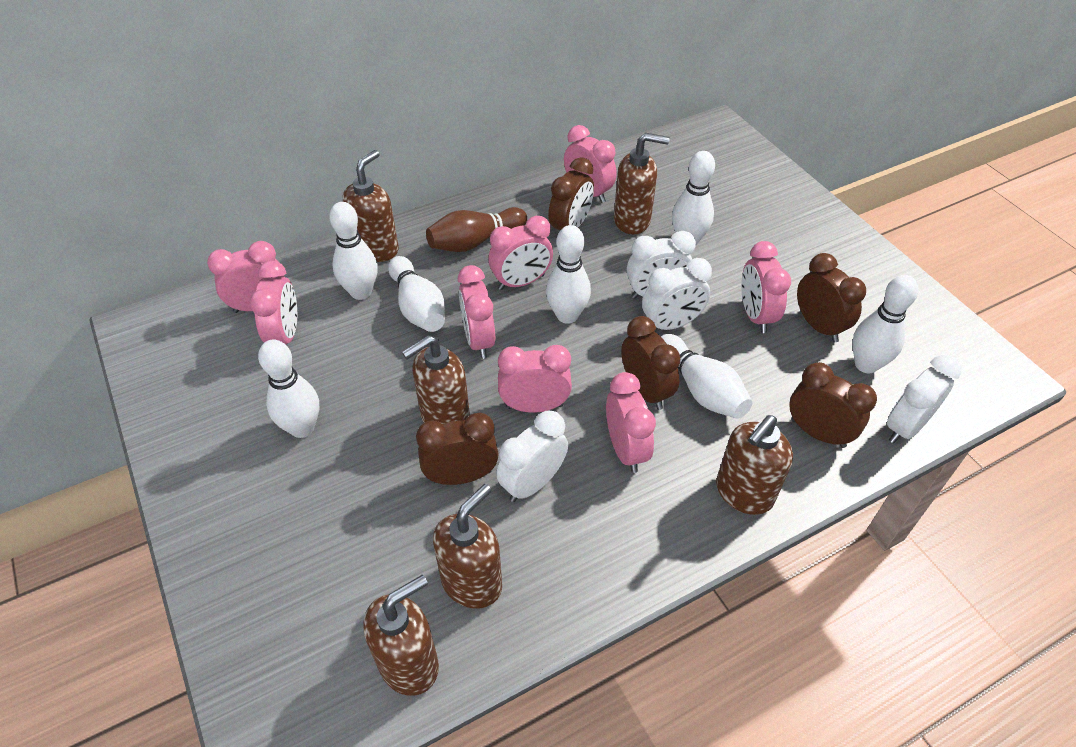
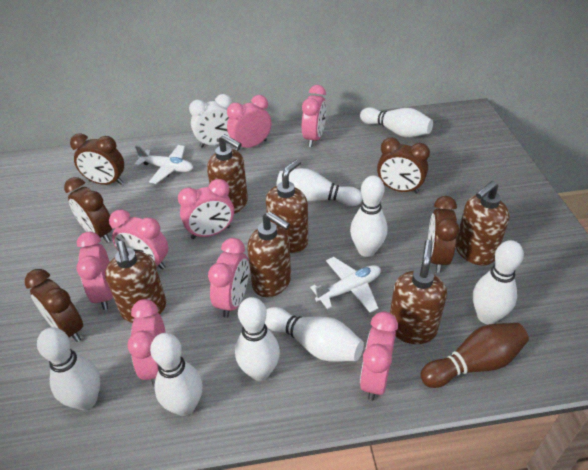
white bowling pin: 7 -> 8
white clock: 4 -> 1
white plane: 0 -> 2

